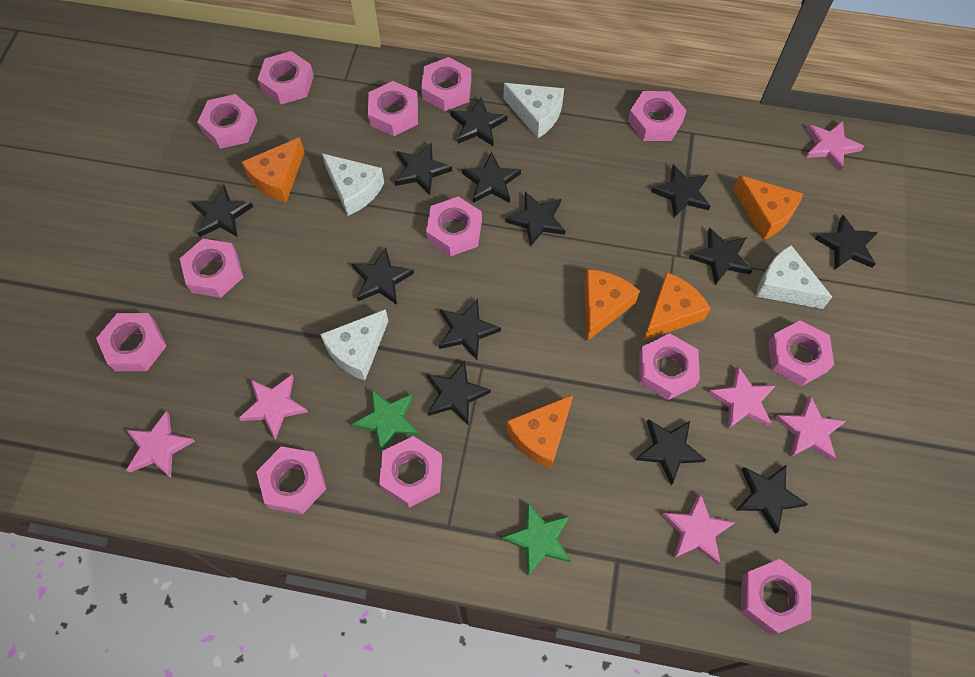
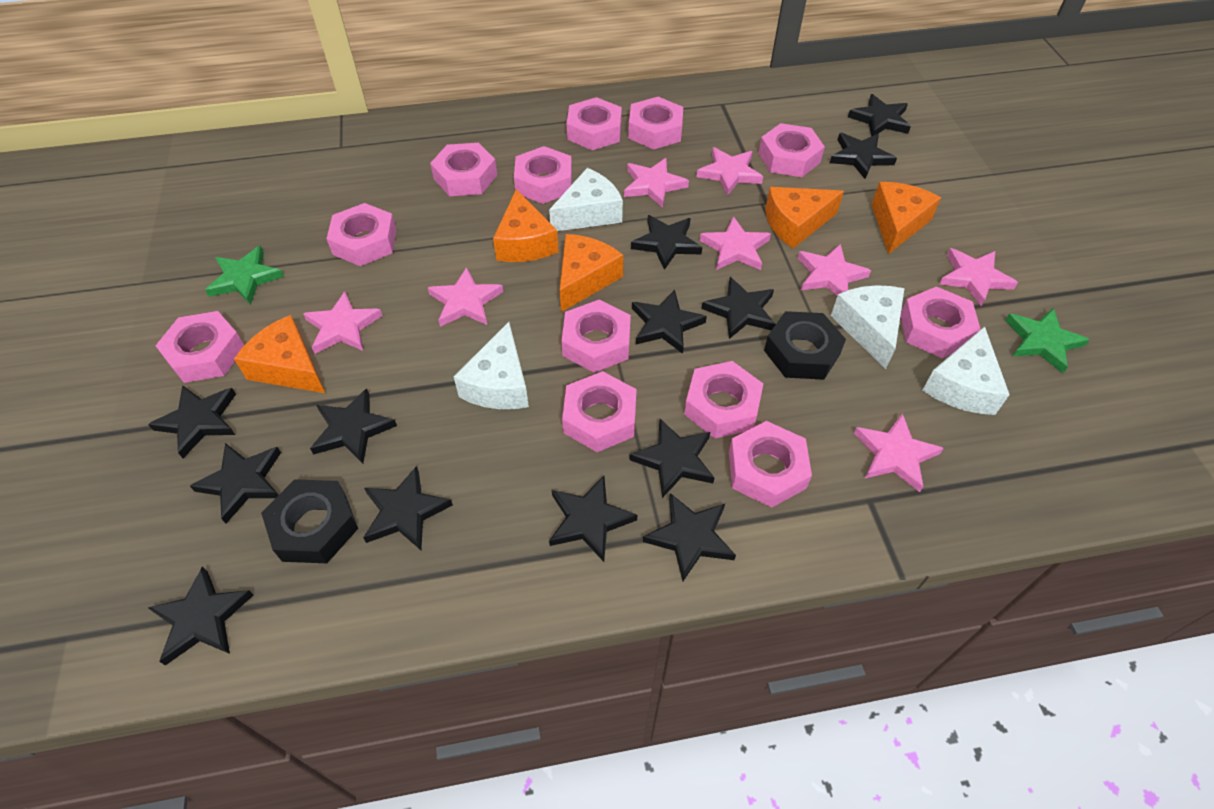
black nut: 0 -> 2
pink nut: 13 -> 12
pink star: 6 -> 8

